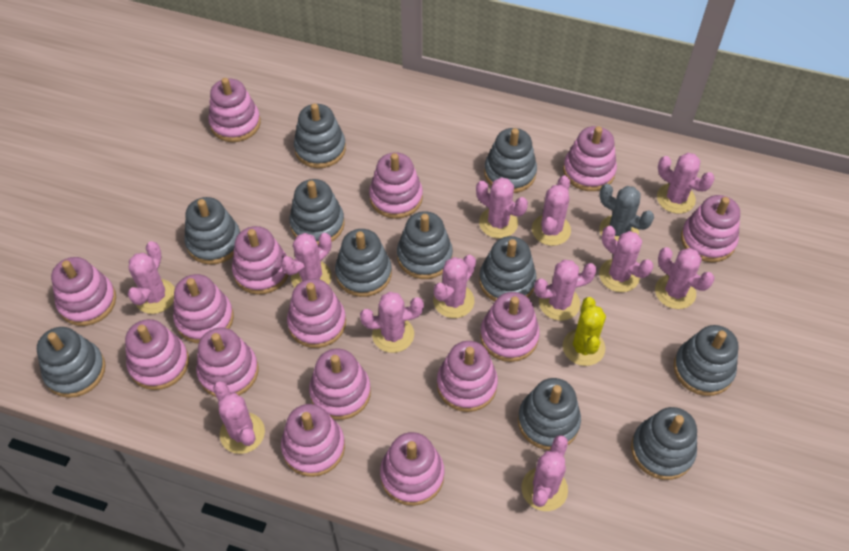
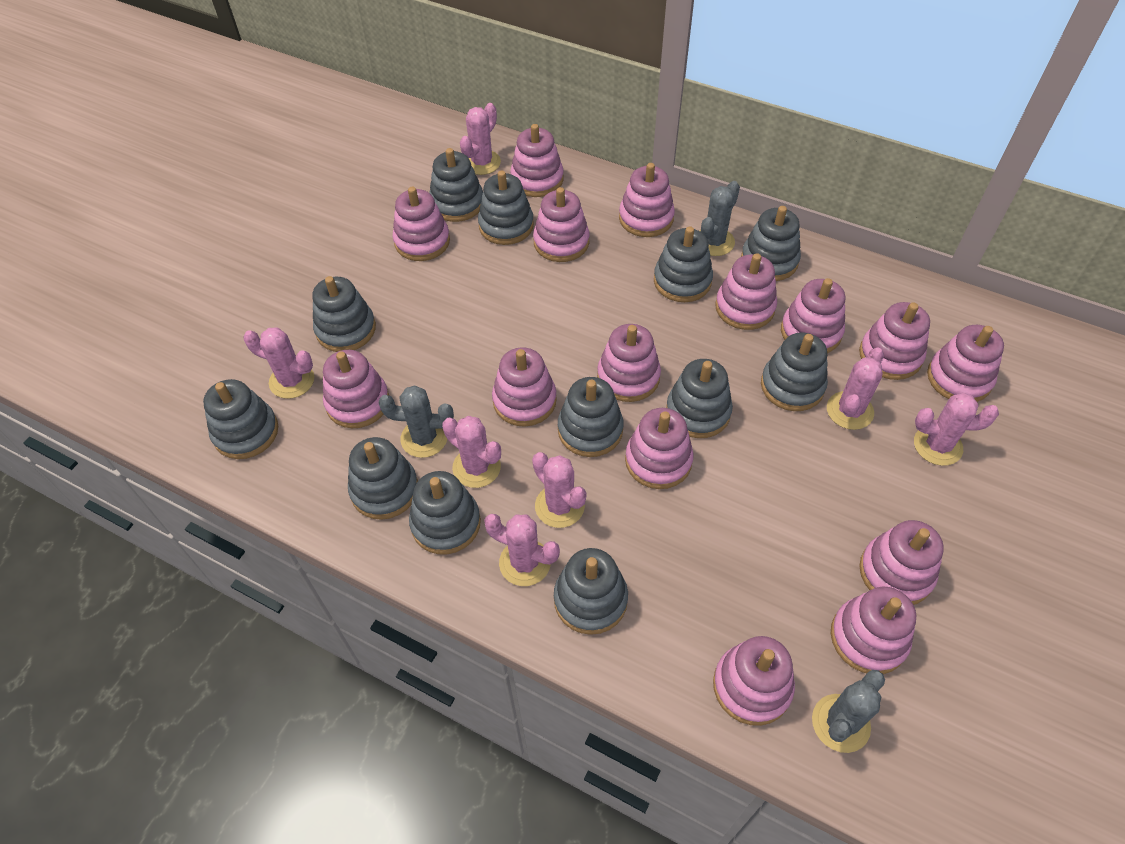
grey cactus: 1 -> 3
grey stacking toy: 11 -> 12
pink cactus: 12 -> 7
yellow cactus: 1 -> 0

